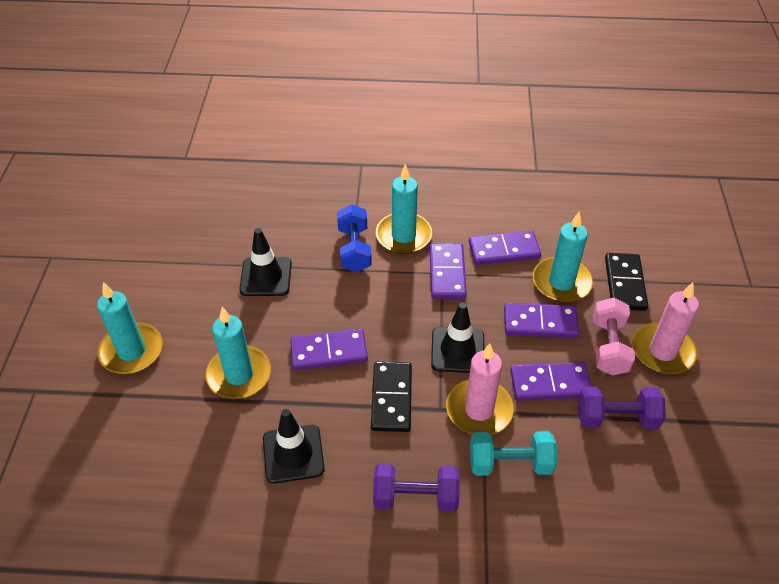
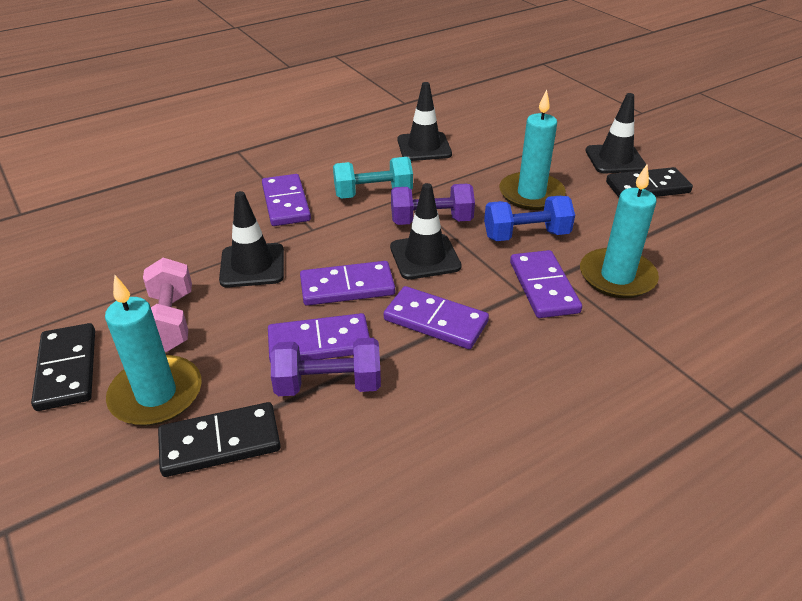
black domino: 2 -> 3
black traffic cone: 3 -> 4
pink candle: 2 -> 0
turquoise candle: 4 -> 3

